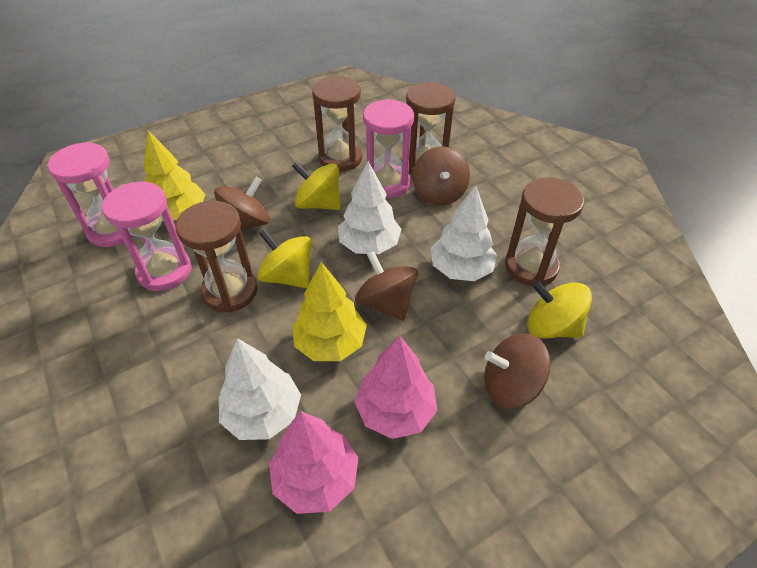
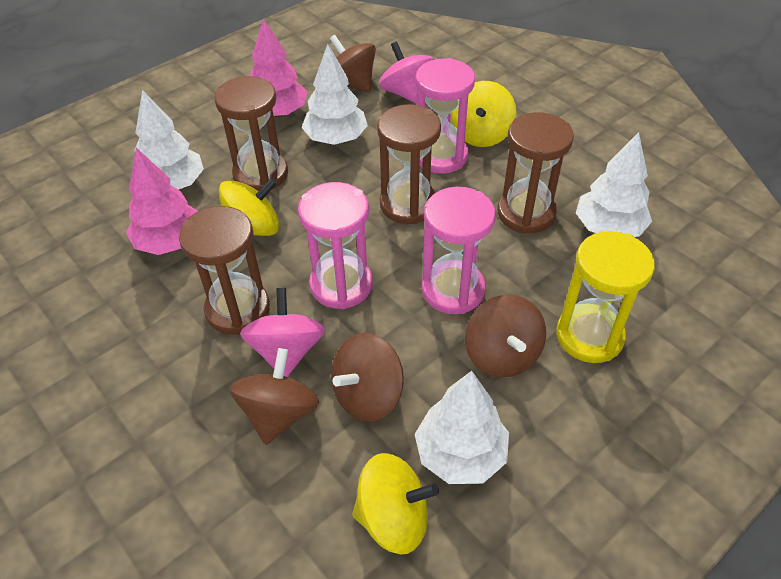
pink spinning top: 0 -> 2
white tree: 3 -> 4
yellow hourglass: 0 -> 1
yellow tree: 2 -> 0

